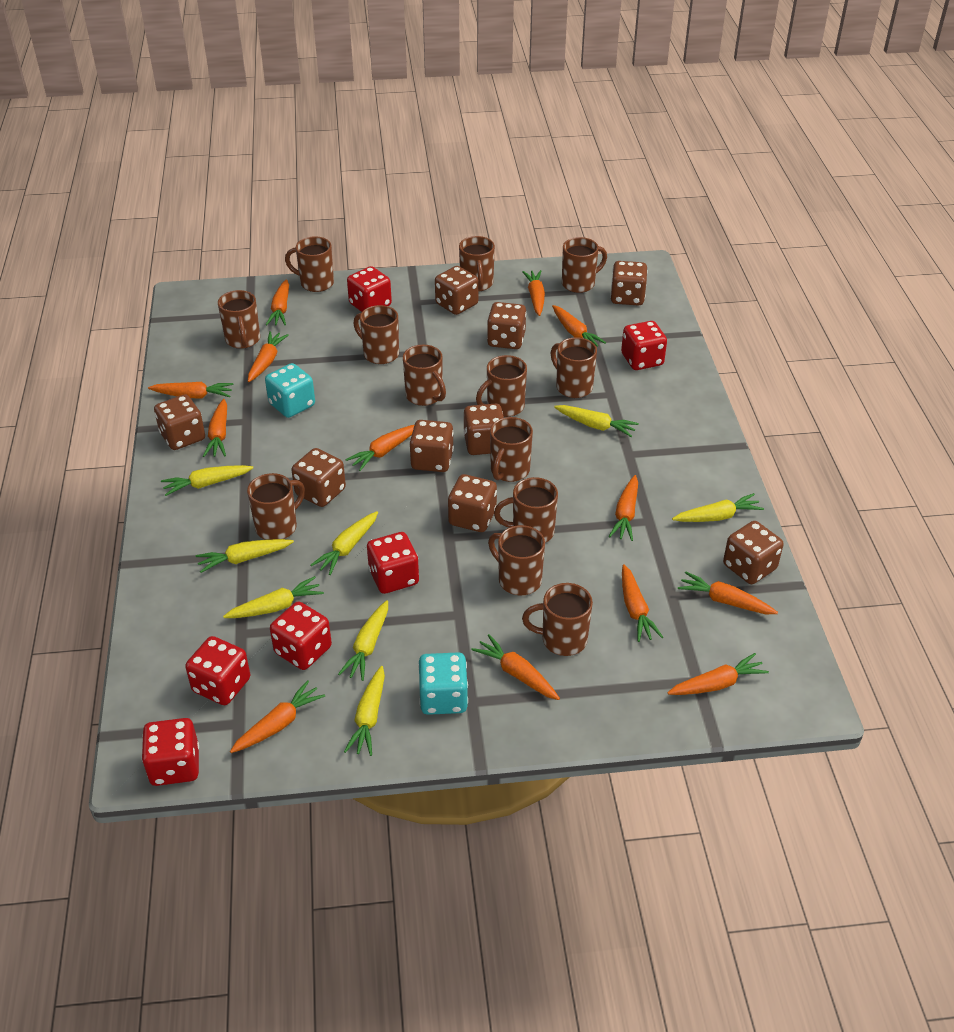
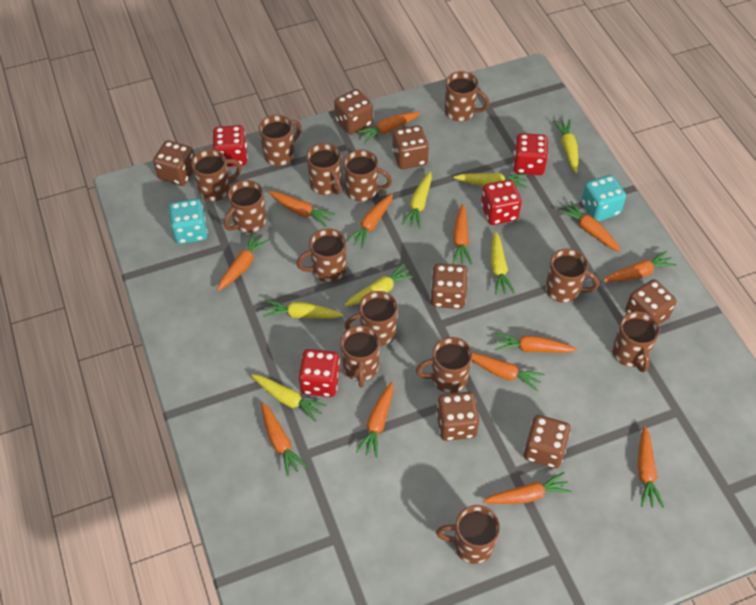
brown dice: 9 -> 7
red dice: 6 -> 4
yellow carrot: 8 -> 7

